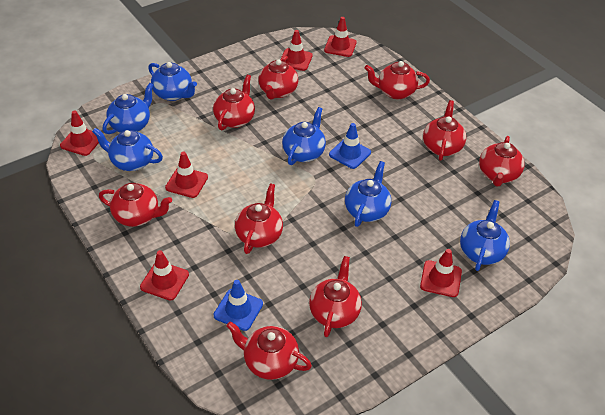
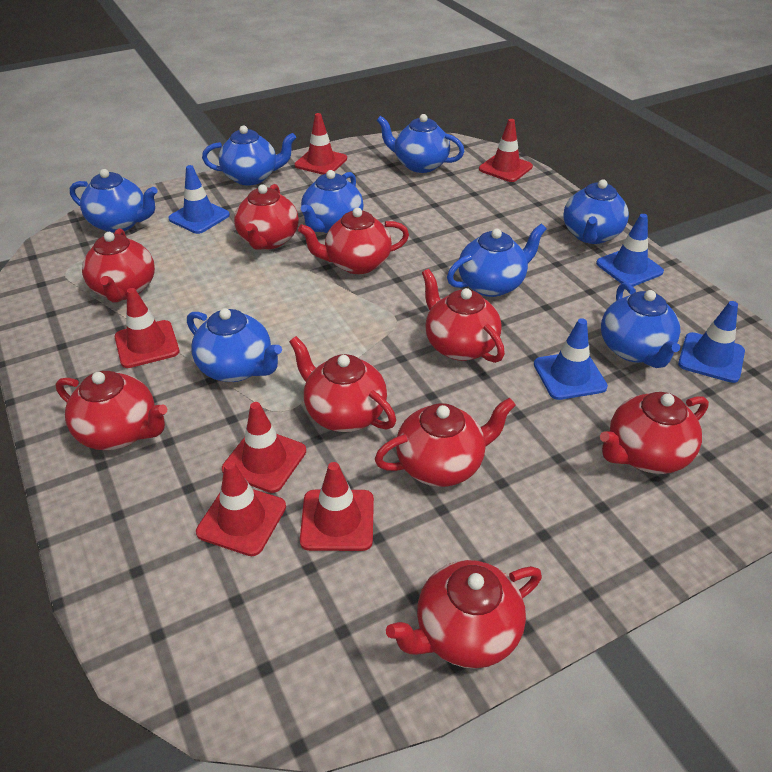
blue teapot: 6 -> 8
blue traffic cone: 2 -> 4

